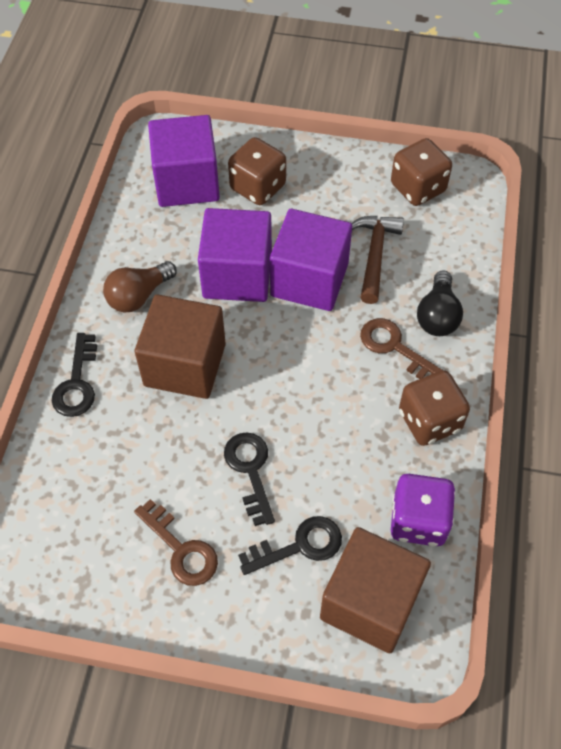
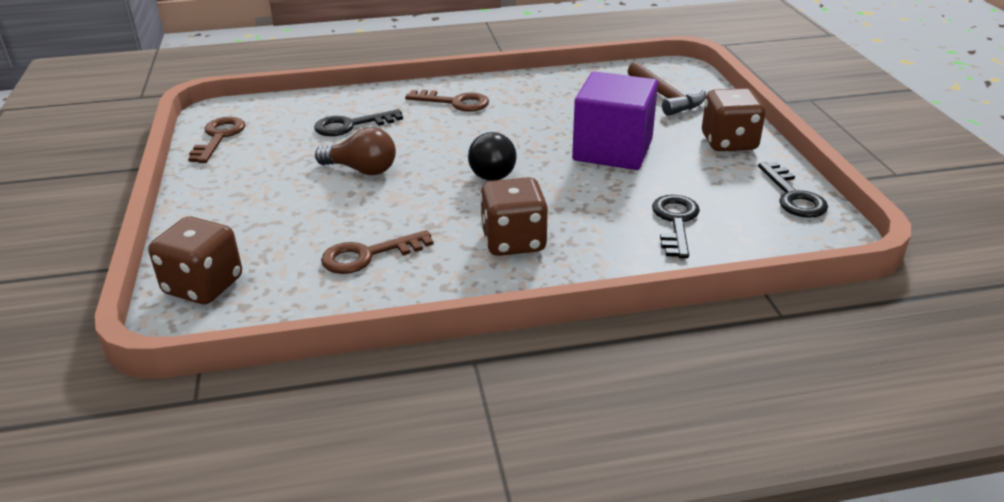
brown cube: 2 -> 0
brown key: 2 -> 3
purple cube: 3 -> 1
purple dice: 1 -> 0

